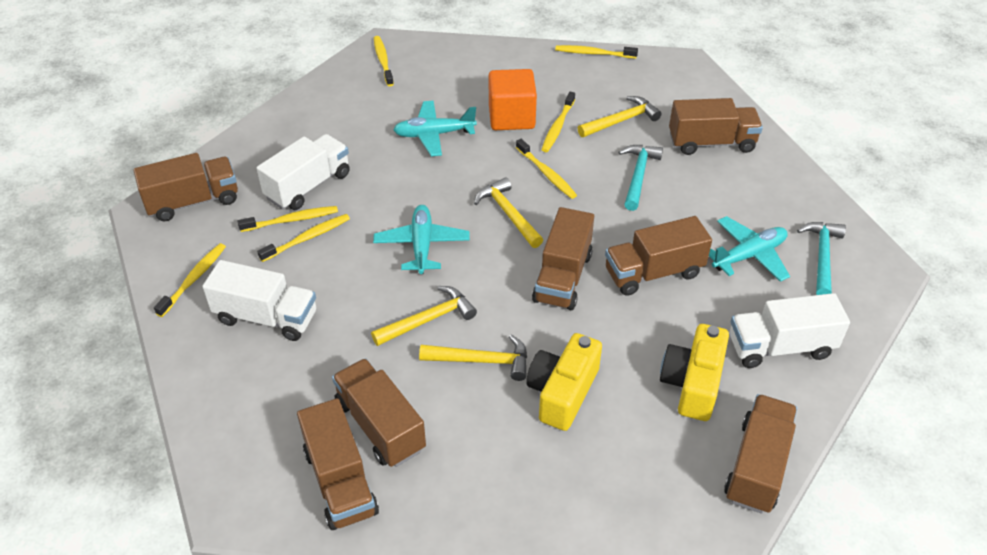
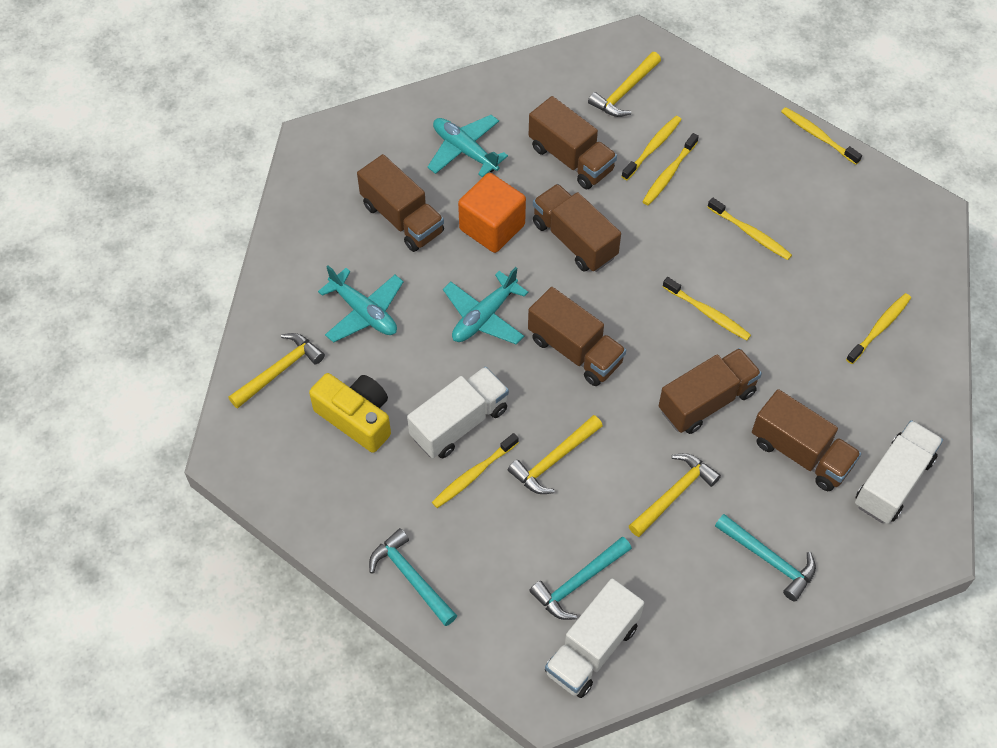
brown truck: 7 -> 6
turquoise hammer: 2 -> 3
yellow camera: 2 -> 1

